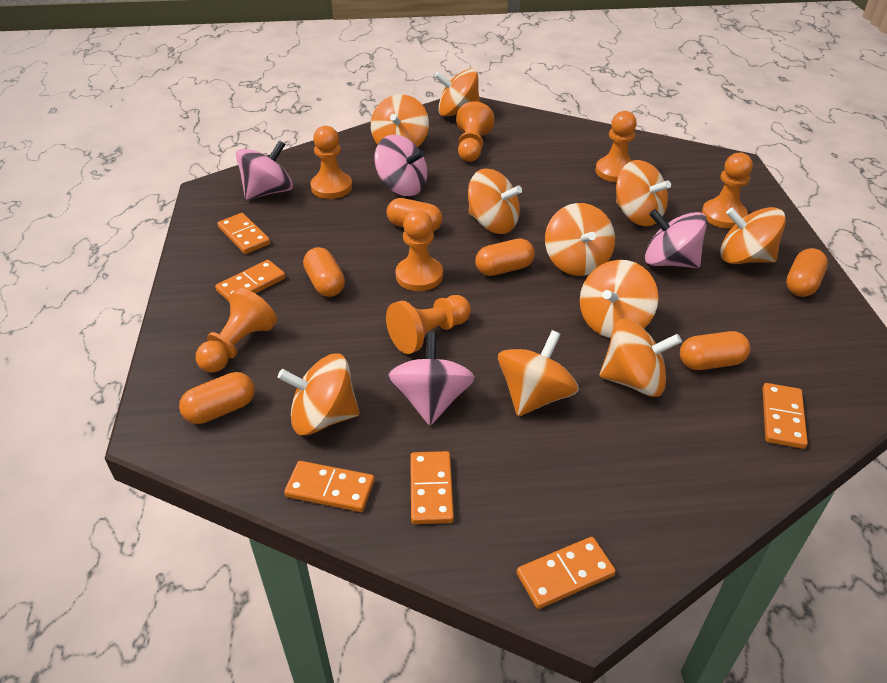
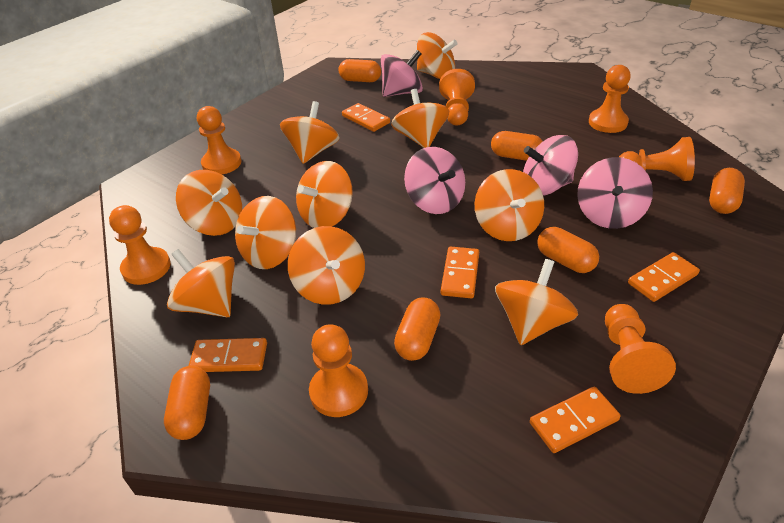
orange domino: 6 -> 5

